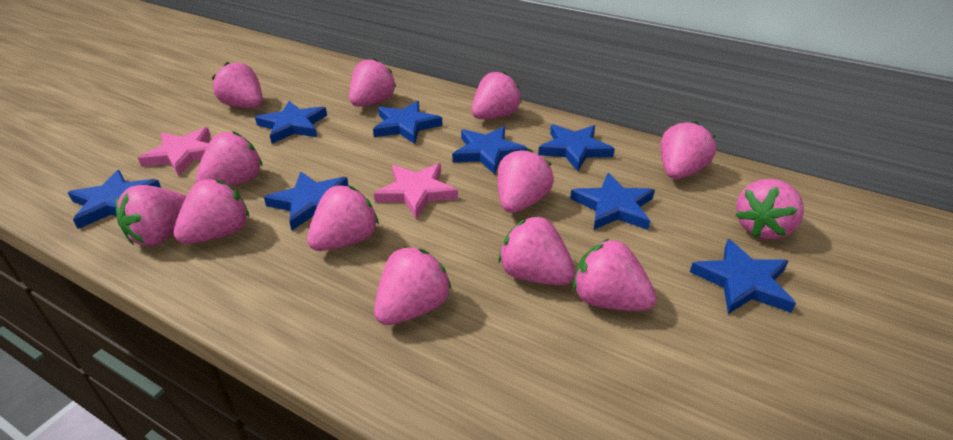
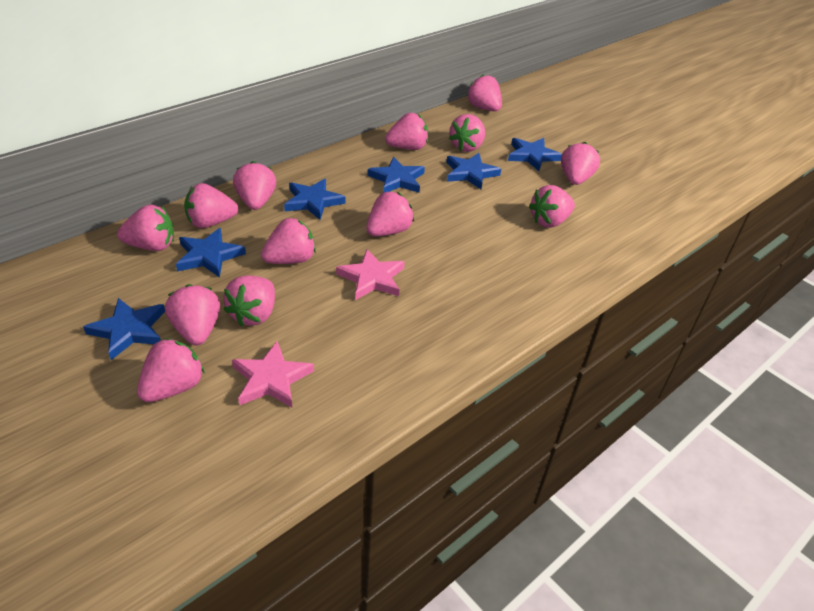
blue star: 8 -> 6

